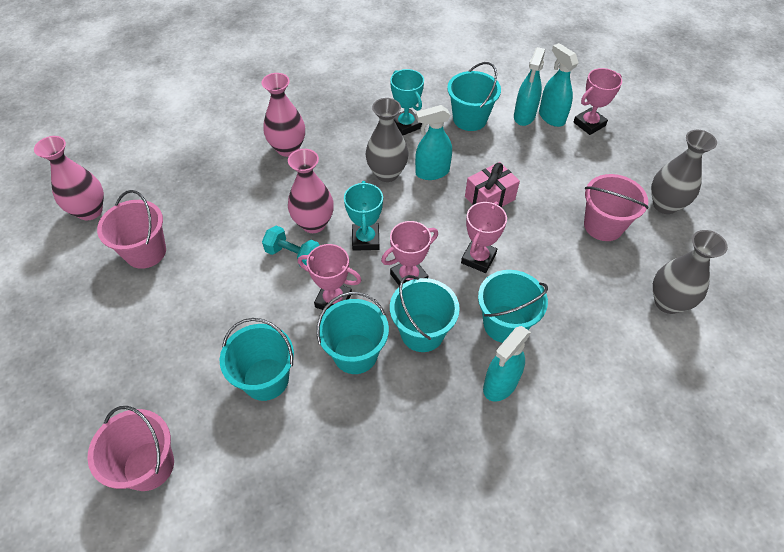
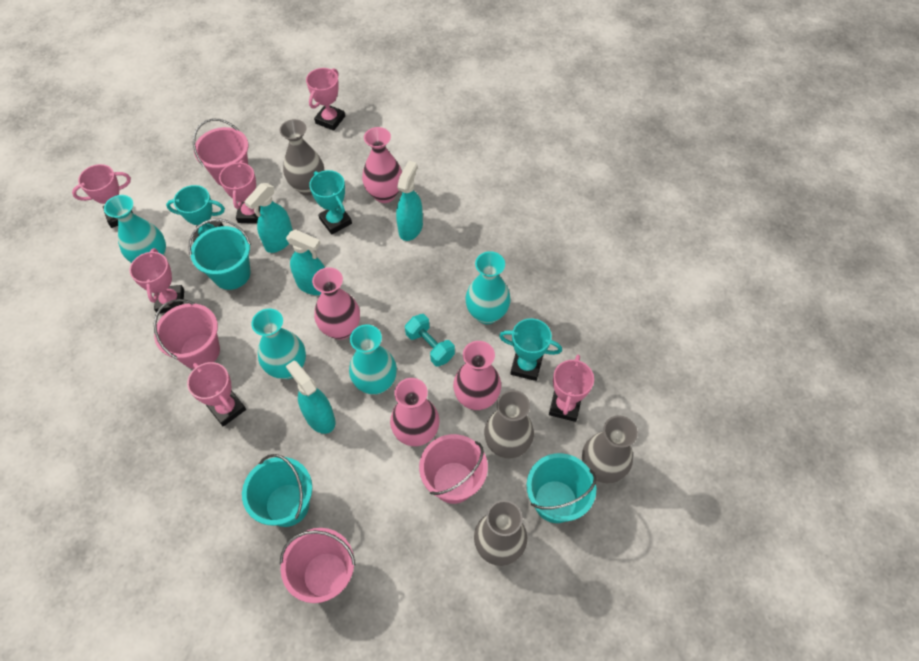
grey vase: 3 -> 4
pink bucket: 3 -> 4
pink gift: 1 -> 0
pink trophy: 4 -> 6
pink vase: 3 -> 4
turquoise bucket: 5 -> 3
turquoise trophy: 2 -> 3
turquoise vase: 0 -> 4

